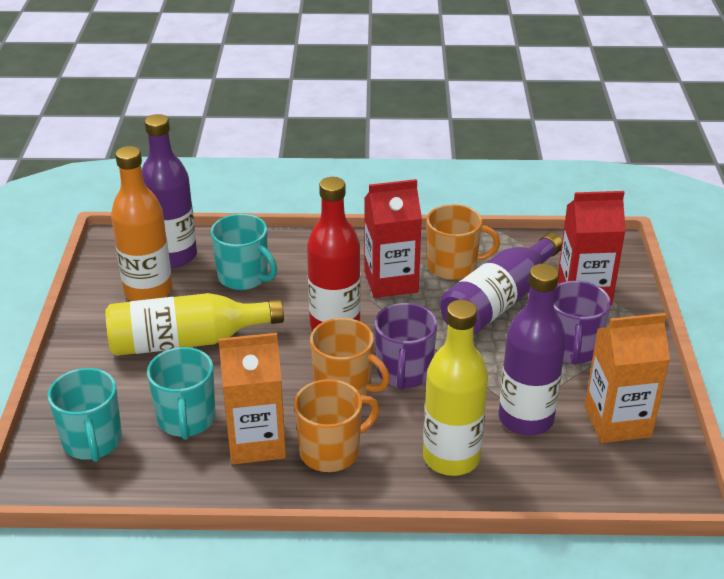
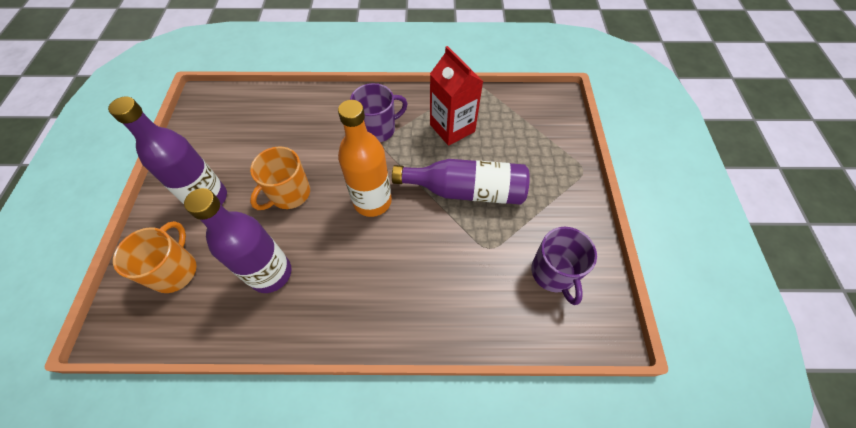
orange carton: 2 -> 0
orange mug: 3 -> 2
red bottle: 1 -> 0
red carton: 2 -> 1
turquoise mug: 3 -> 0
yellow bottle: 2 -> 0

